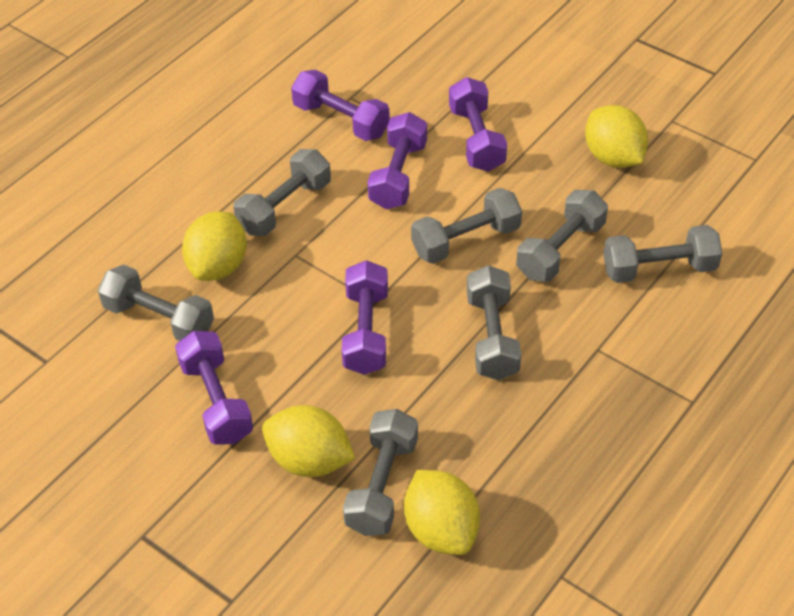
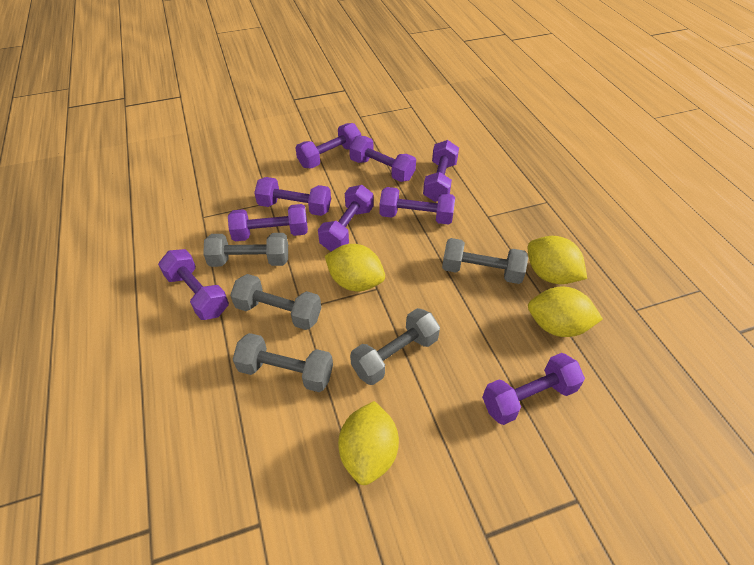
grey dumbbell: 7 -> 5
purple dumbbell: 5 -> 9

